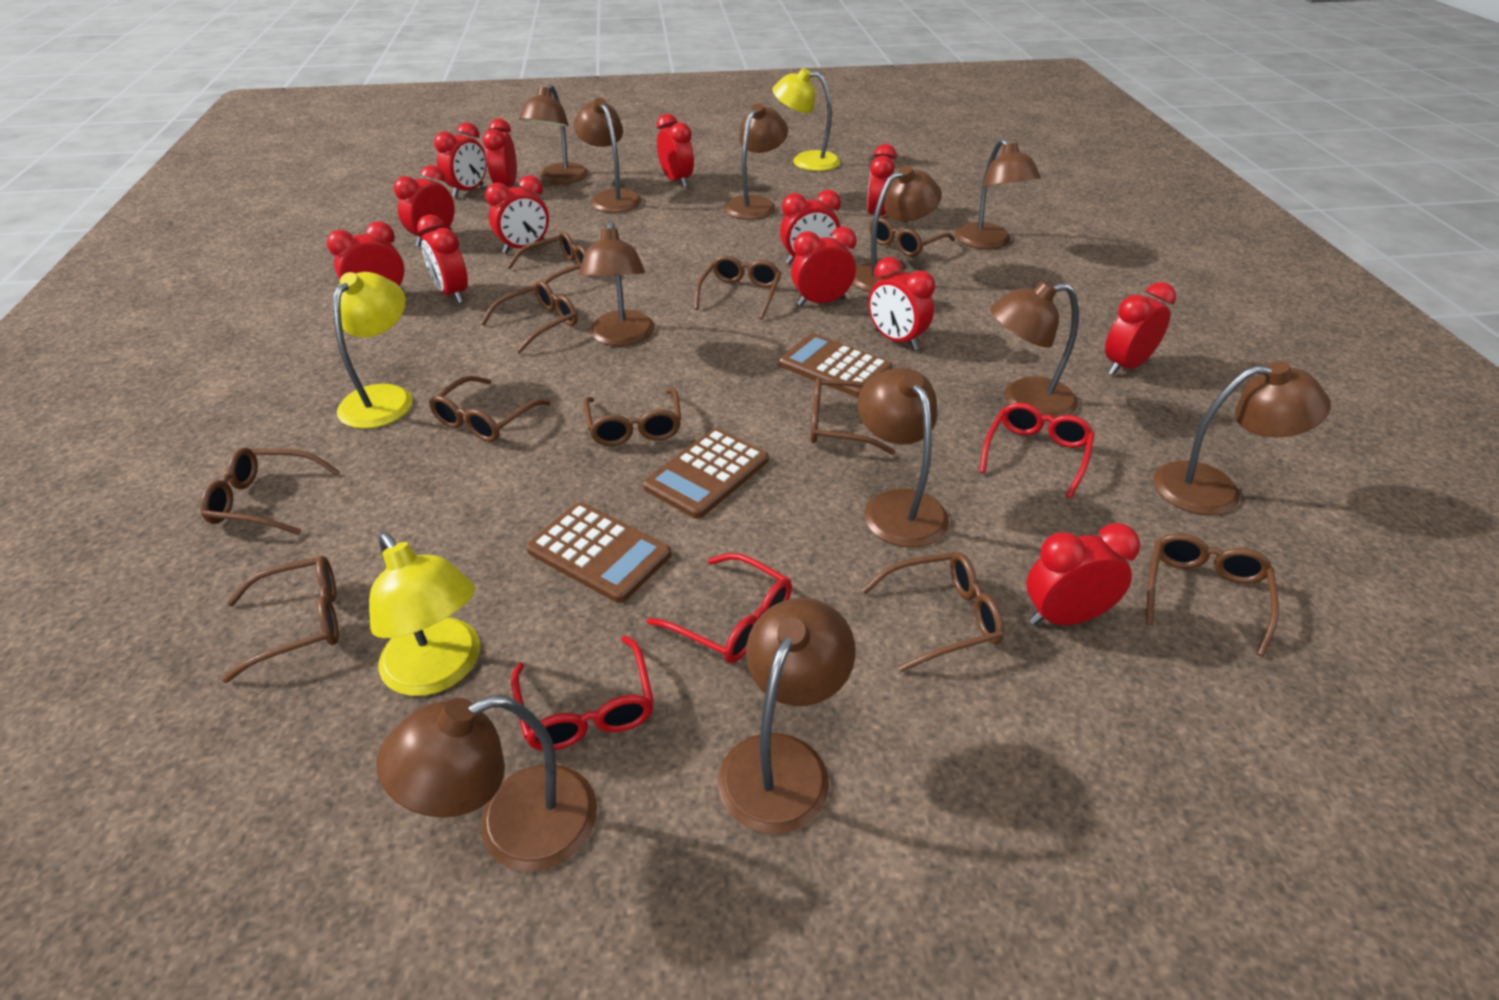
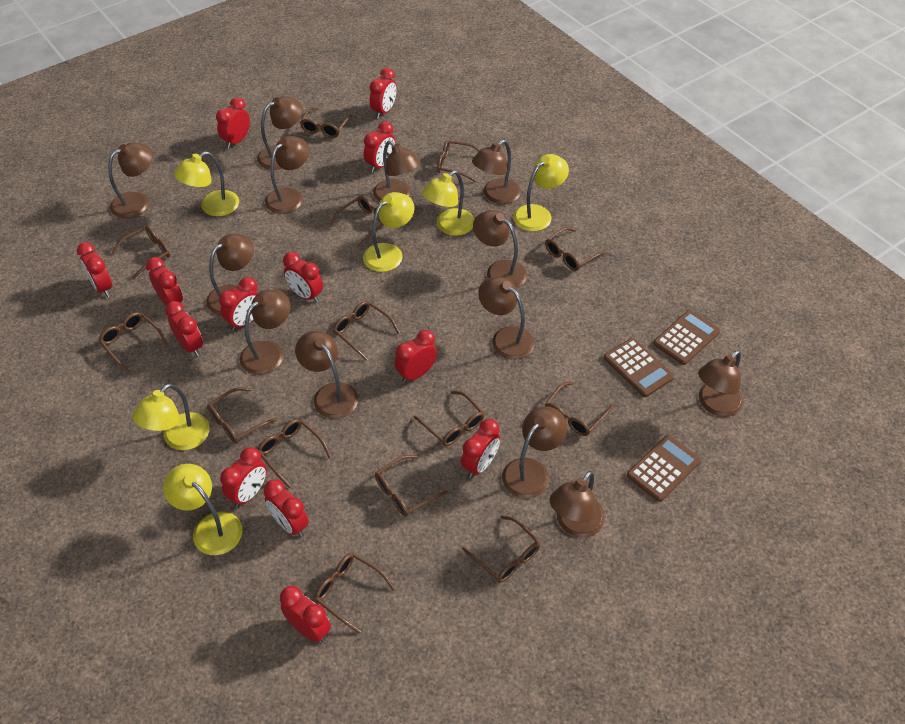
brown glasses: 11 -> 14
brown lamp: 11 -> 13
red glasses: 3 -> 0
yellow lamp: 3 -> 6

